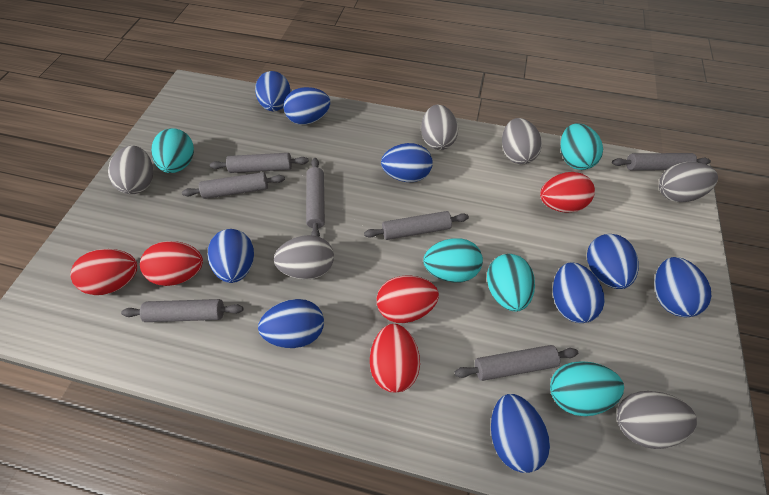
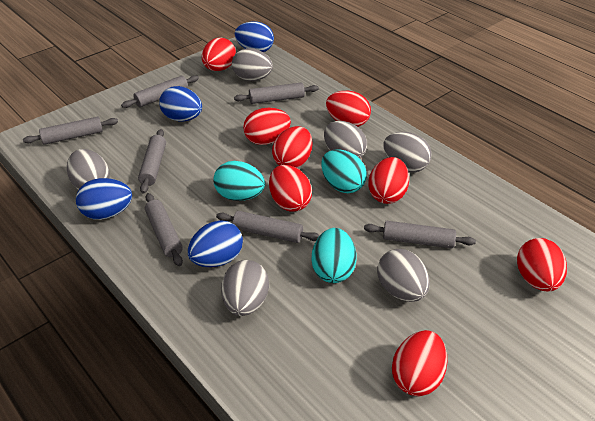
blue egg: 9 -> 4
red egg: 5 -> 8
turquoise egg: 5 -> 3

